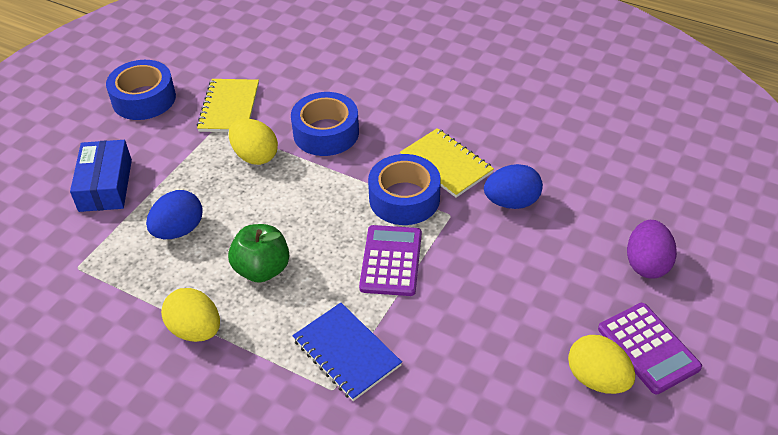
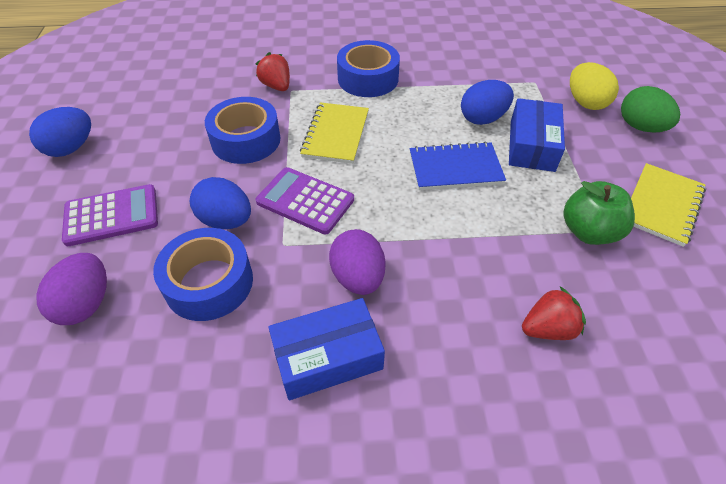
blue box: 1 -> 2
blue egg: 2 -> 3
green egg: 0 -> 1
purple egg: 1 -> 2
red strawberry: 0 -> 2
yellow egg: 3 -> 1

